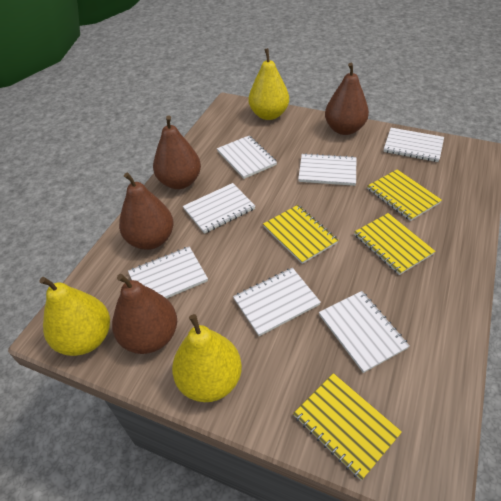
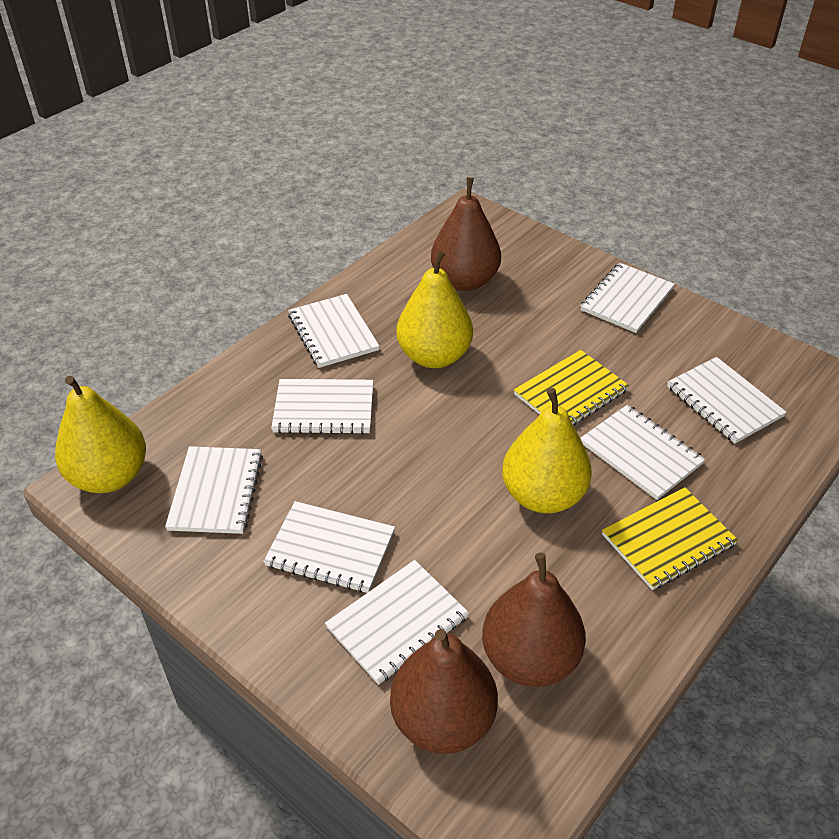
brown pear: 4 -> 3
white notebook: 7 -> 8
yellow notebook: 4 -> 2

